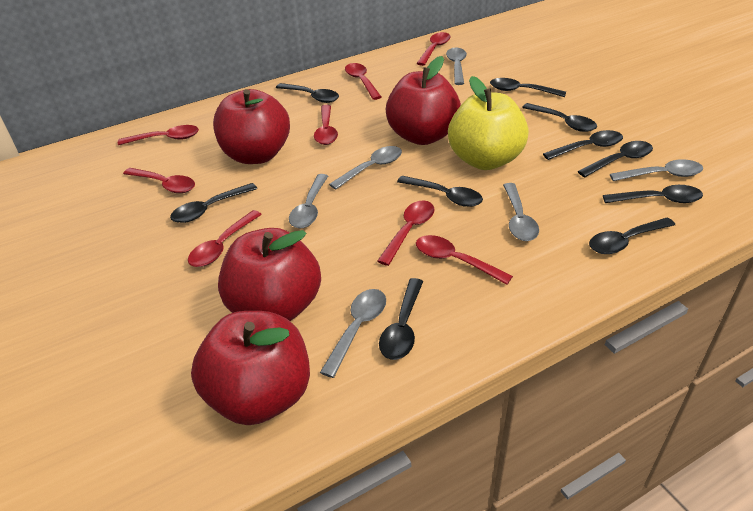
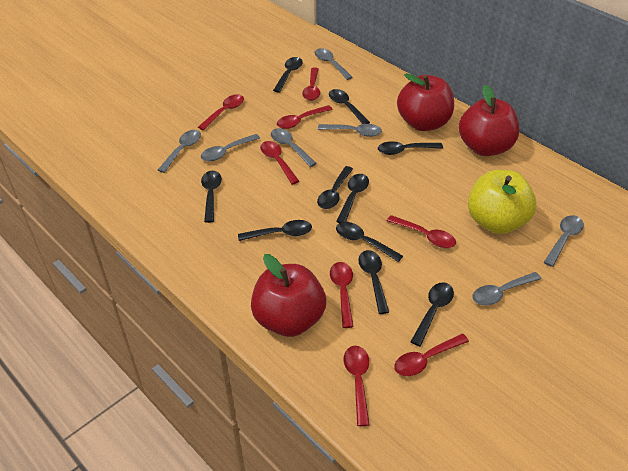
grey spoon: 6 -> 7
red apple: 4 -> 3

